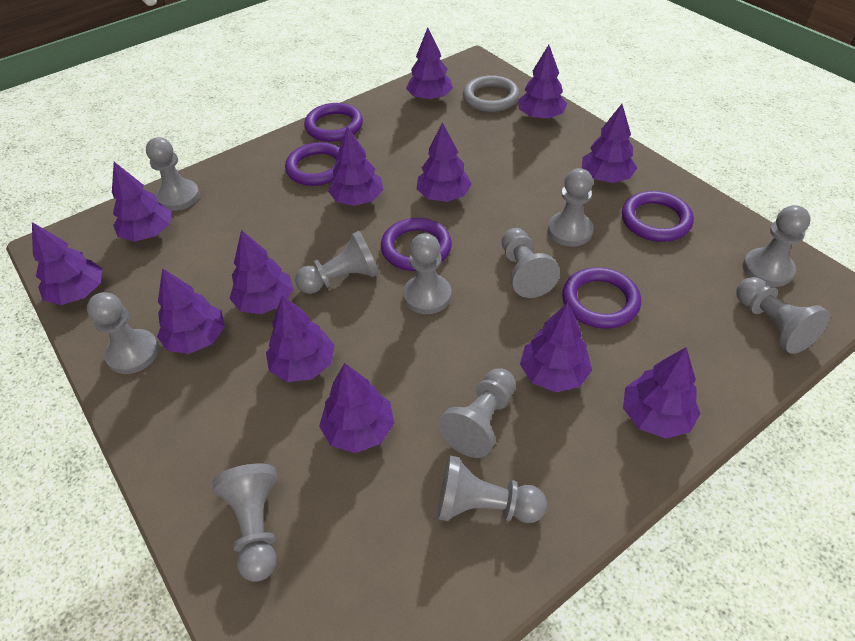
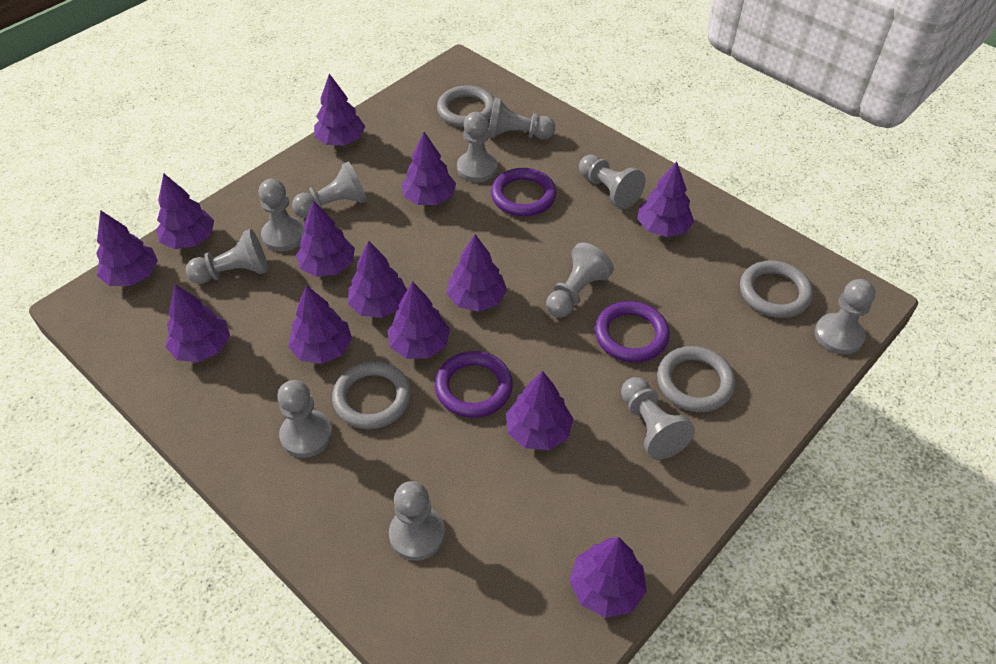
grey ring: 1 -> 4
purple ring: 5 -> 3

